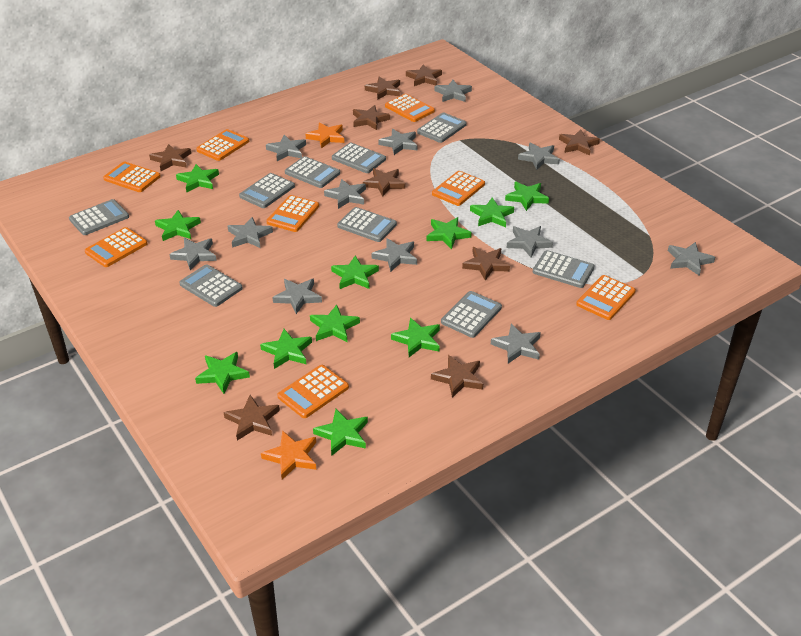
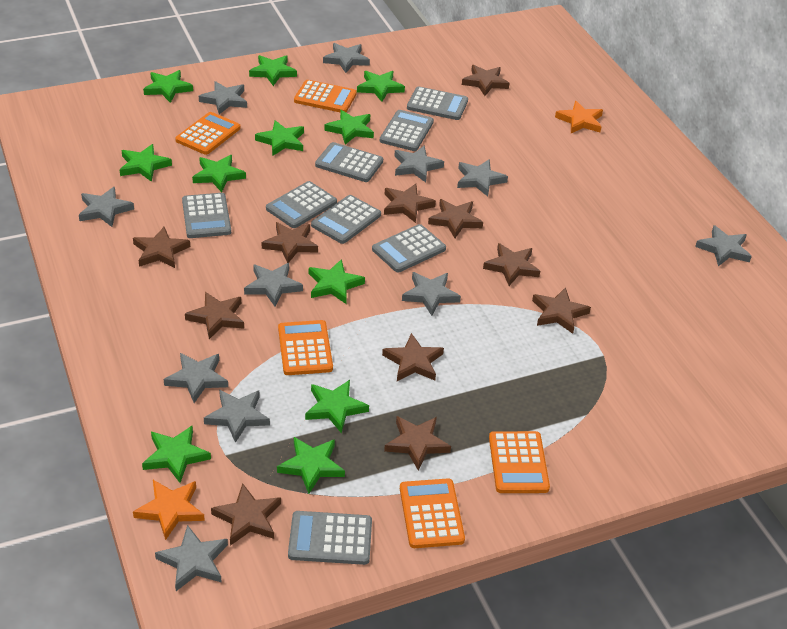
brown star: 9 -> 11
grey calculator: 9 -> 8
grey star: 12 -> 11
orange calculator: 8 -> 5

